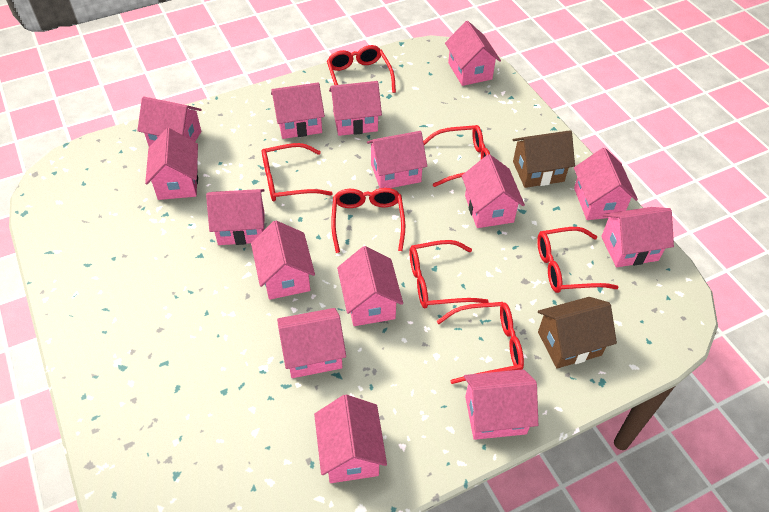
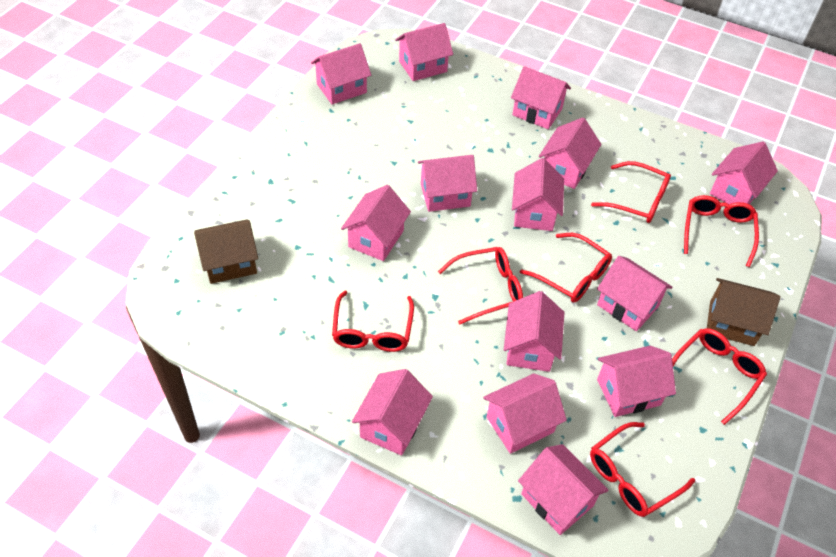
pink house: 15 -> 14

